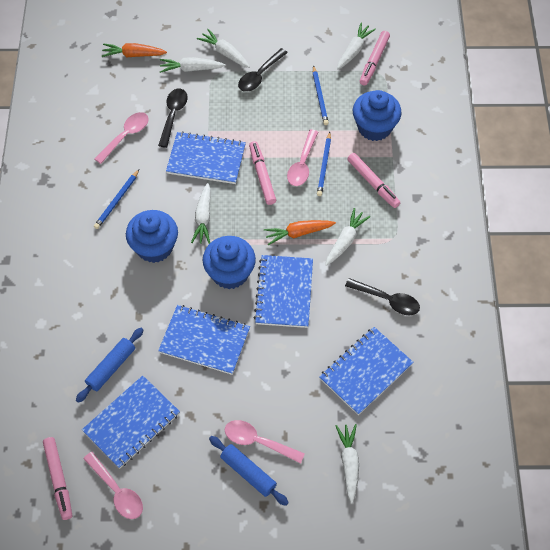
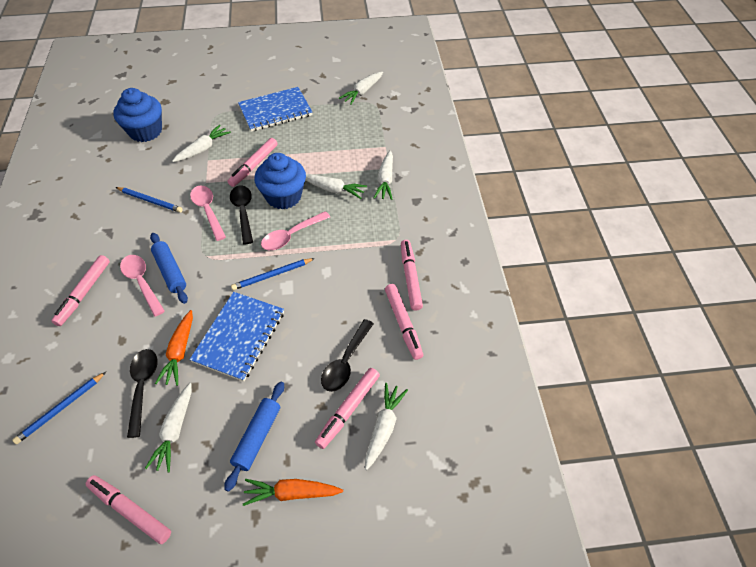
blue cupcake: 3 -> 2
blue notebook: 5 -> 2
pink marker: 4 -> 6
pink spoon: 4 -> 3

